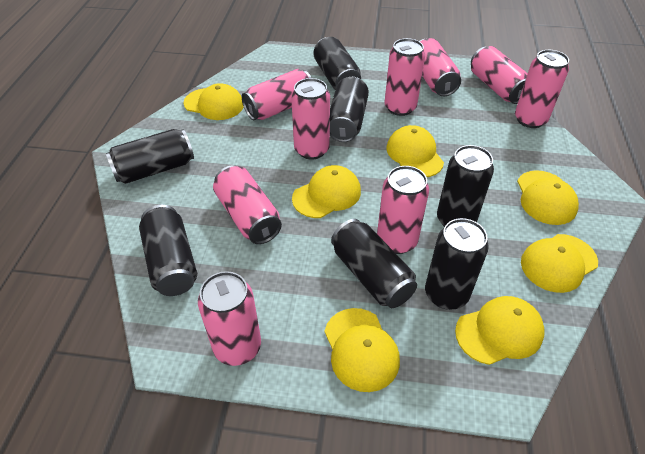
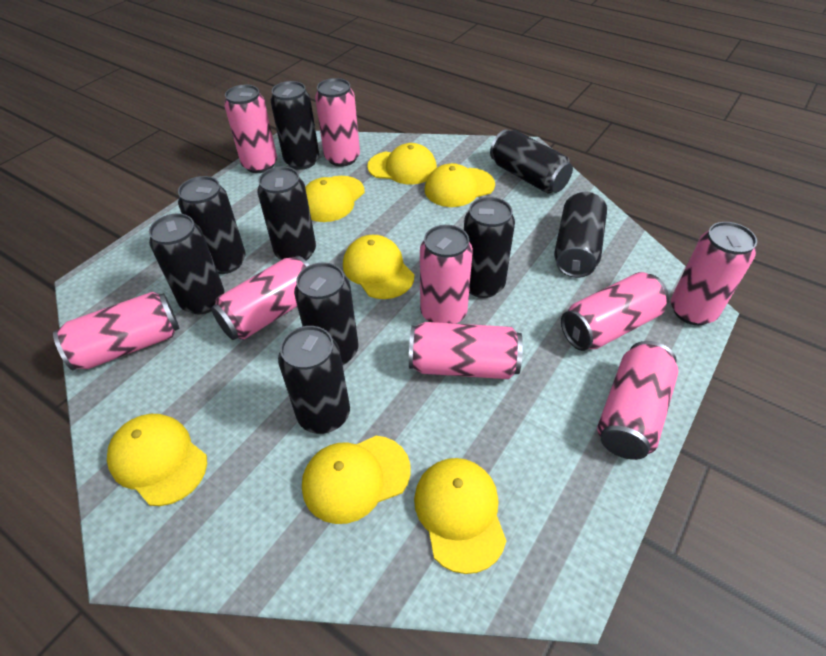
black can: 7 -> 9

